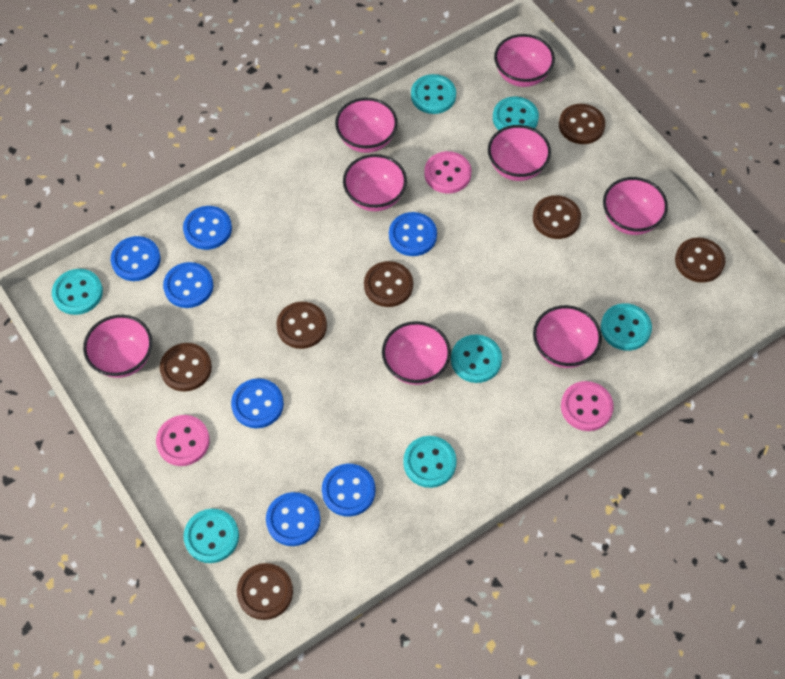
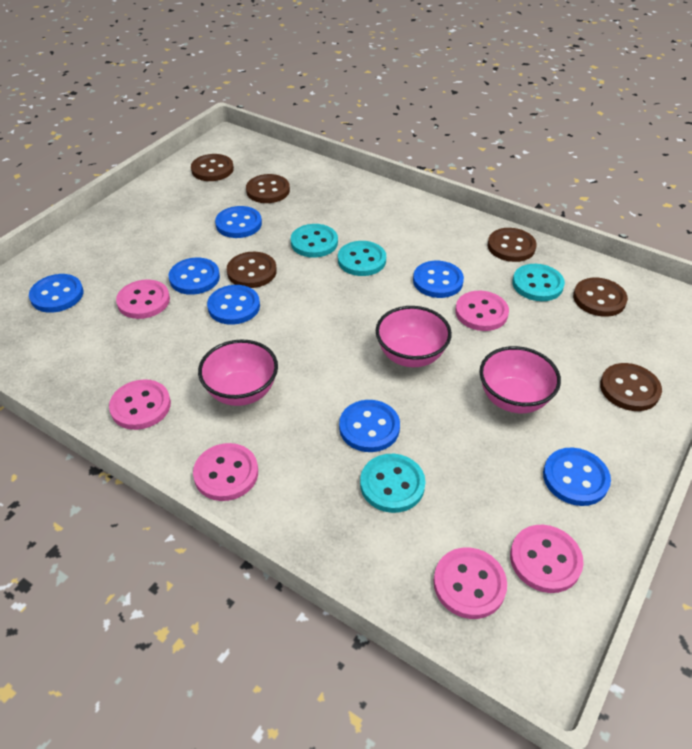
brown button: 7 -> 6
pink bowl: 8 -> 3
pink button: 3 -> 6
turquoise button: 7 -> 4

